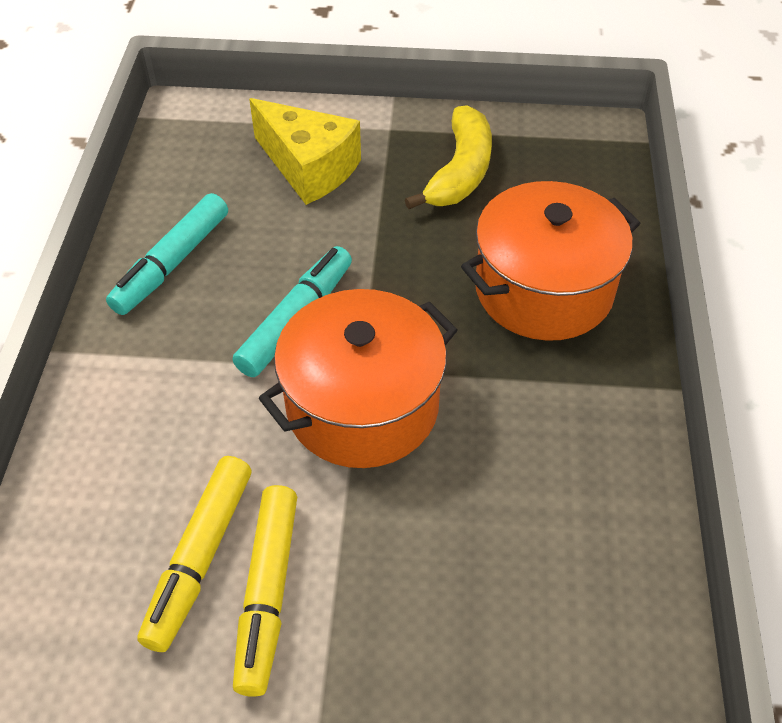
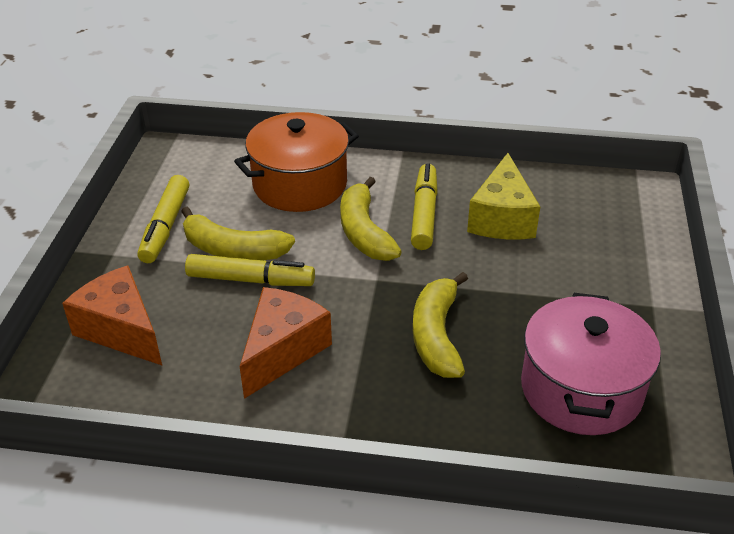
orange cheese: 0 -> 2
orange pot: 2 -> 1
pink pot: 0 -> 1
turquoise marker: 2 -> 0
yellow banana: 1 -> 3
yellow marker: 2 -> 3

